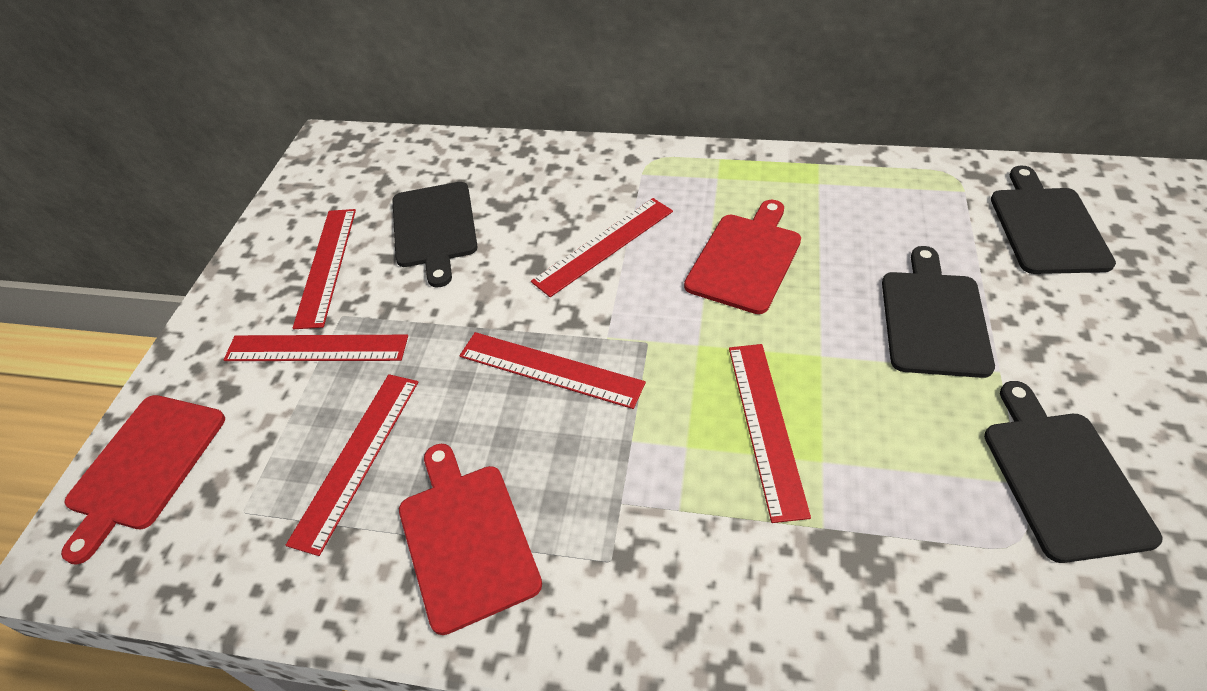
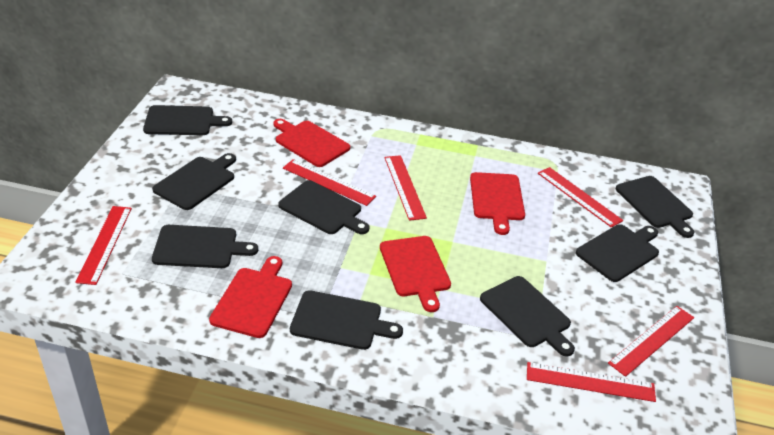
black cutting board: 4 -> 8
red cutting board: 3 -> 4

